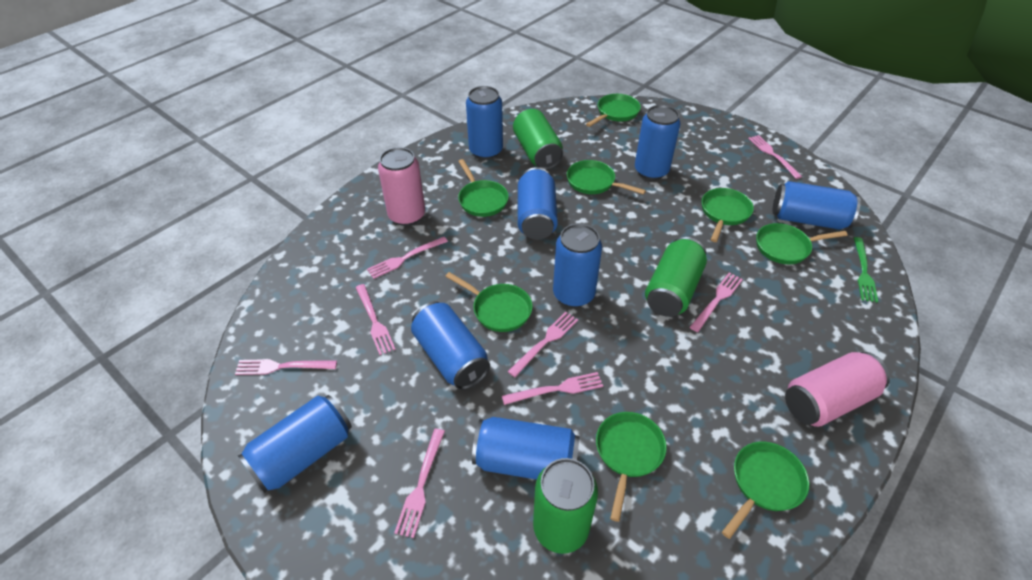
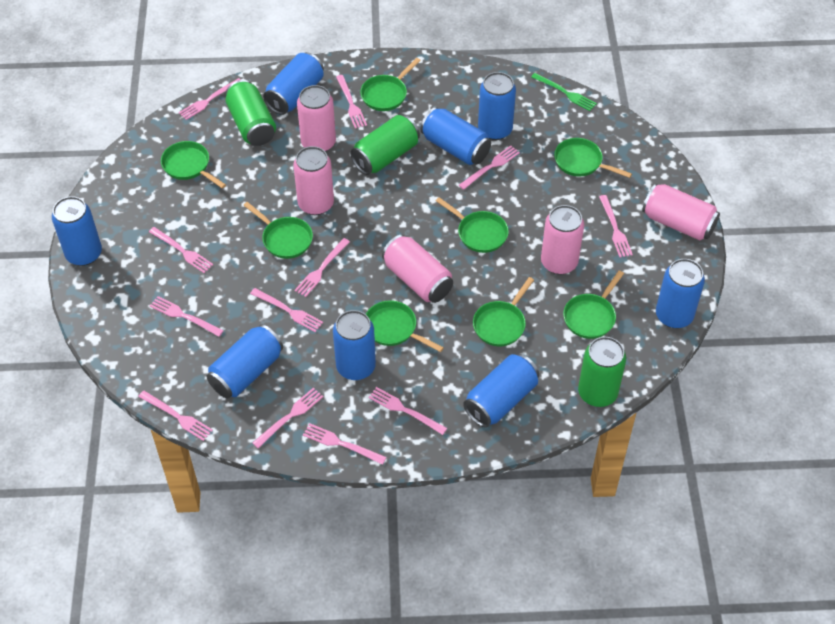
pink can: 2 -> 5
pink fork: 8 -> 12

